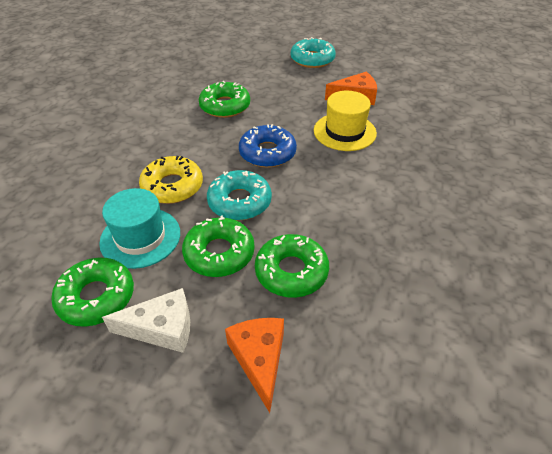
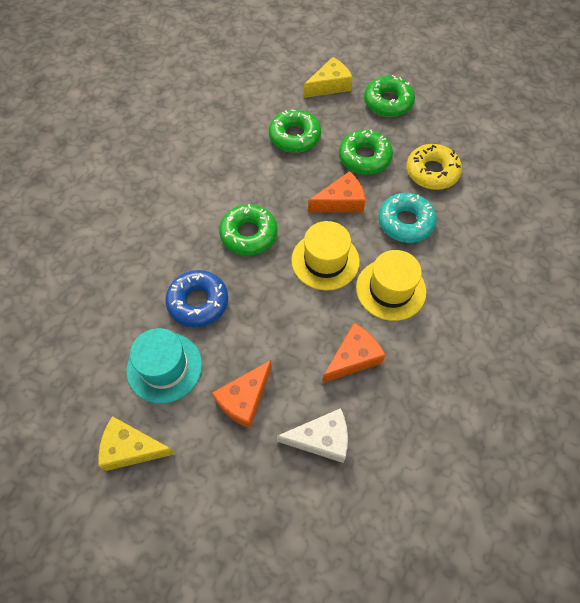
orange cheese: 2 -> 3
turquoise donut: 2 -> 1
yellow cheese: 0 -> 2
yellow hat: 1 -> 2

